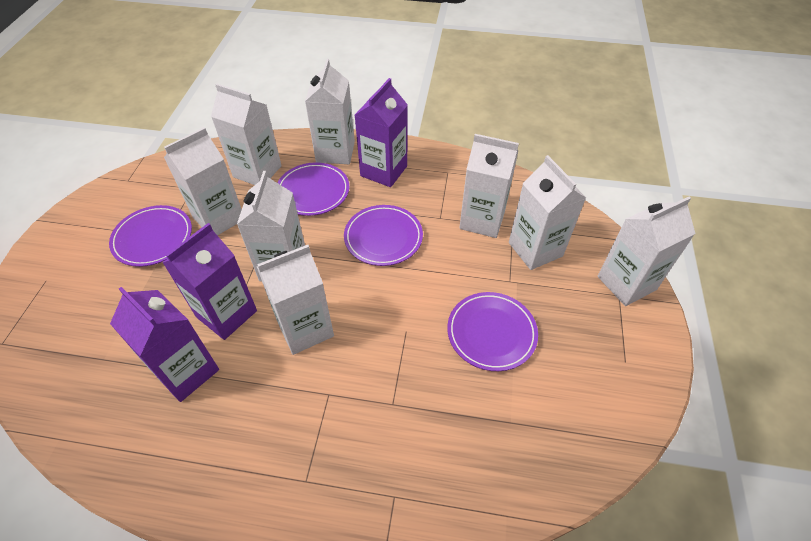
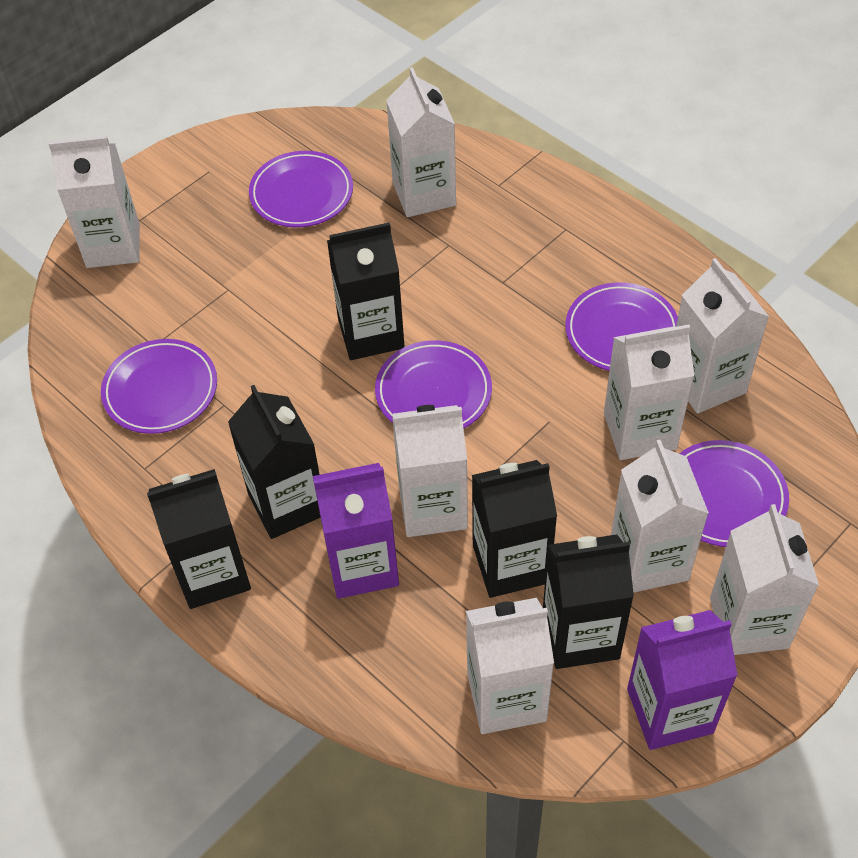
black carton: 0 -> 5
purple carton: 3 -> 2
purple plate: 4 -> 5

